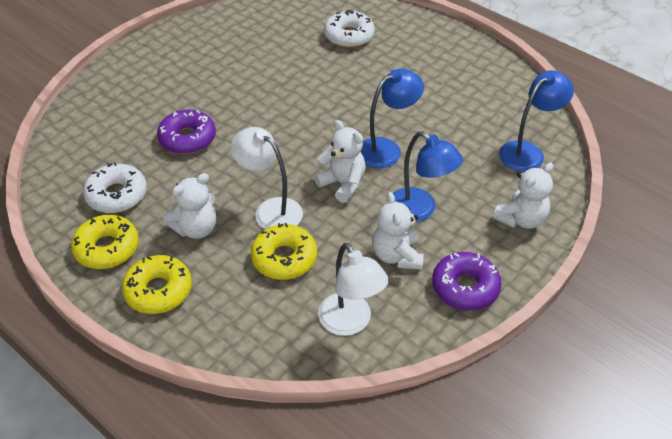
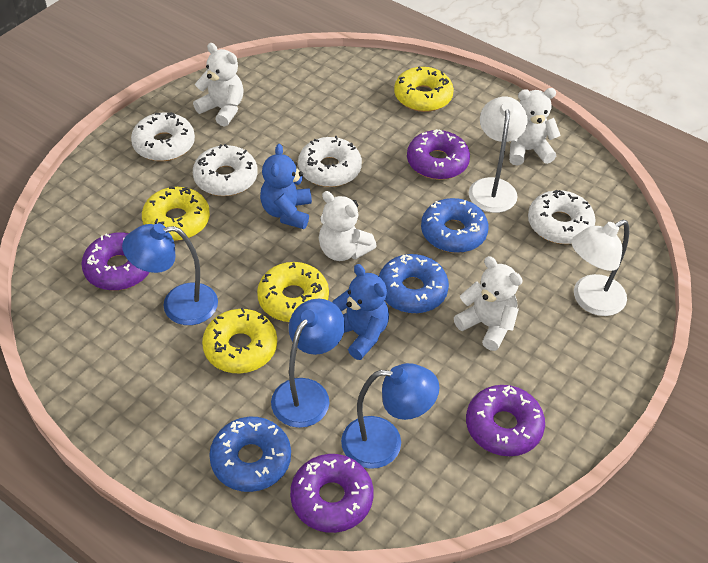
blue donut: 0 -> 3
blue teddy bear: 0 -> 2
purple donut: 2 -> 4
white donut: 2 -> 4
yellow donut: 3 -> 4

